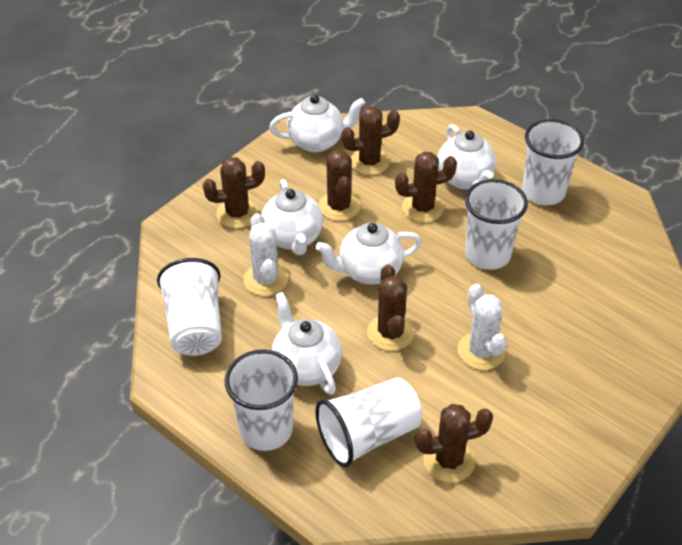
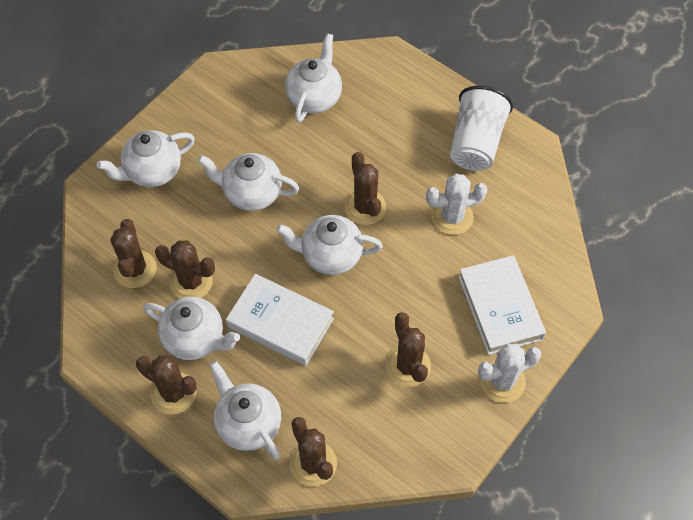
white book: 0 -> 2
white cup: 5 -> 1
white teapot: 5 -> 6

